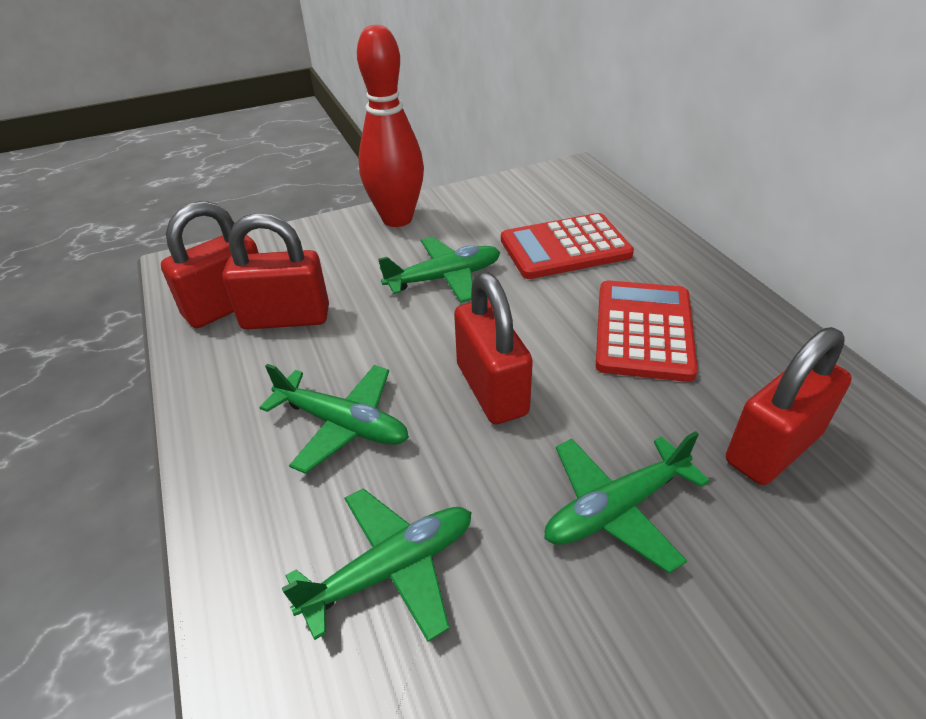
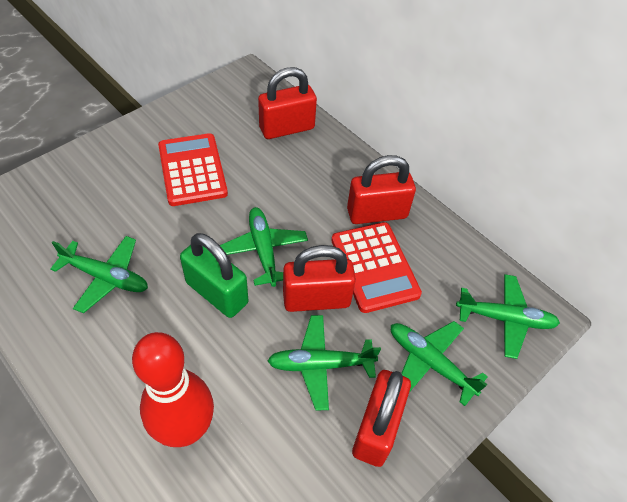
green padlock: 0 -> 1
green plane: 4 -> 5

